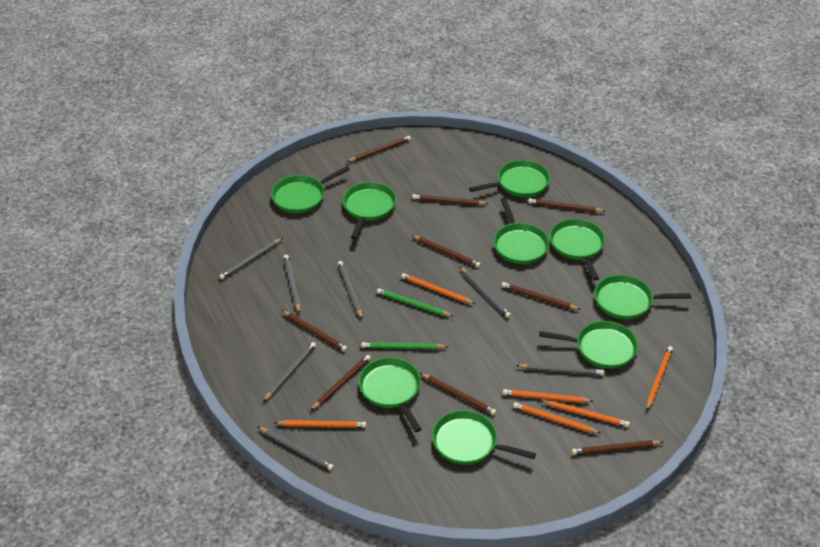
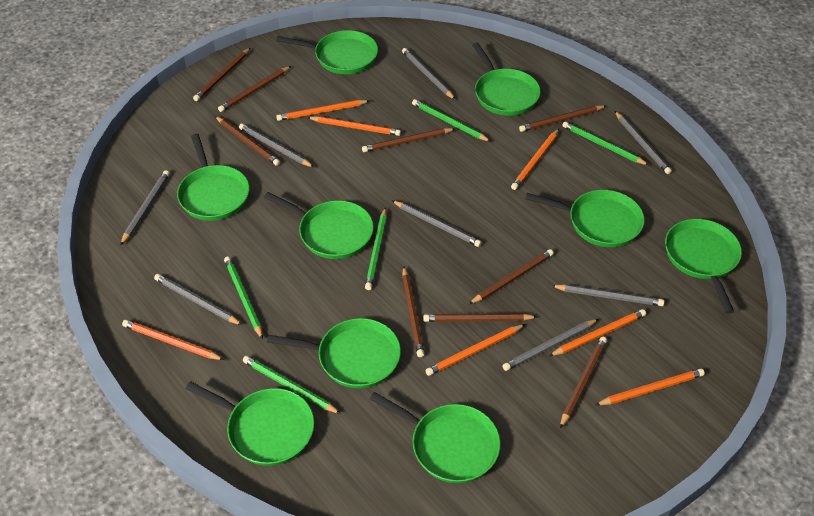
green pencil: 2 -> 5
grey pencil: 7 -> 8
orange pencil: 6 -> 7

